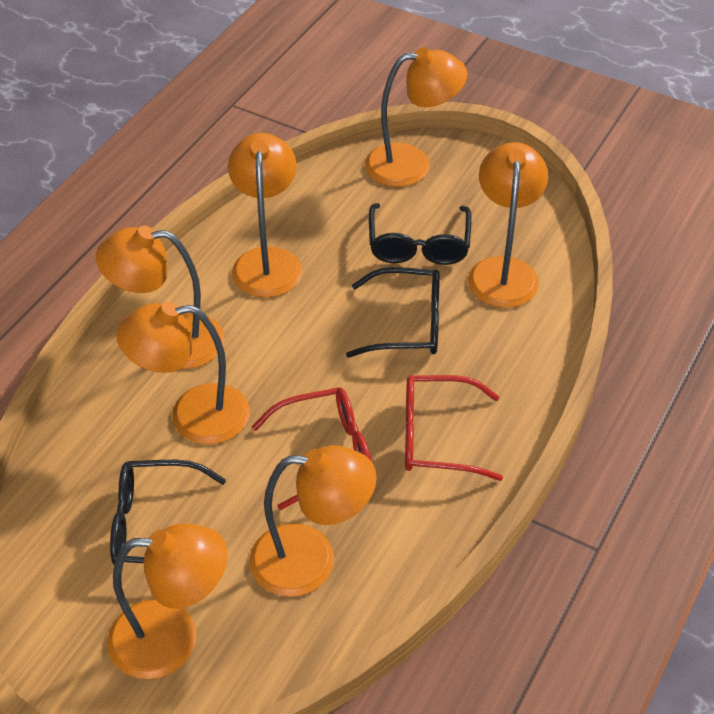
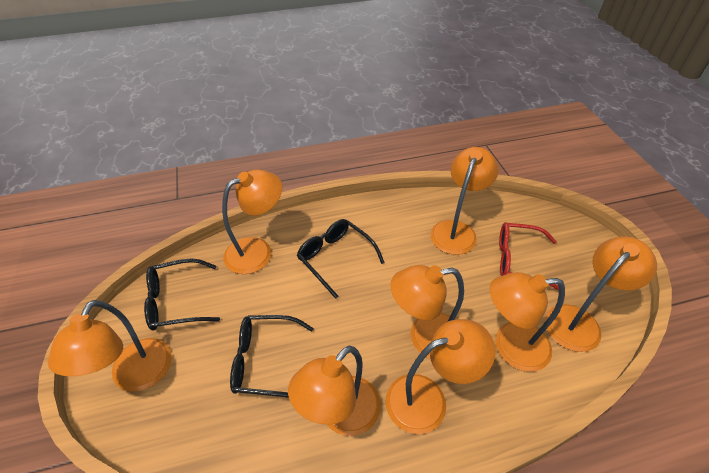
orange lamp: 7 -> 8
red glasses: 2 -> 1

